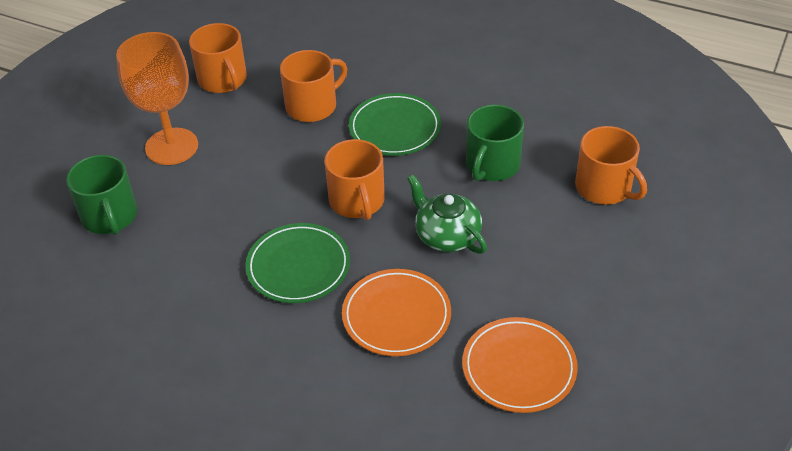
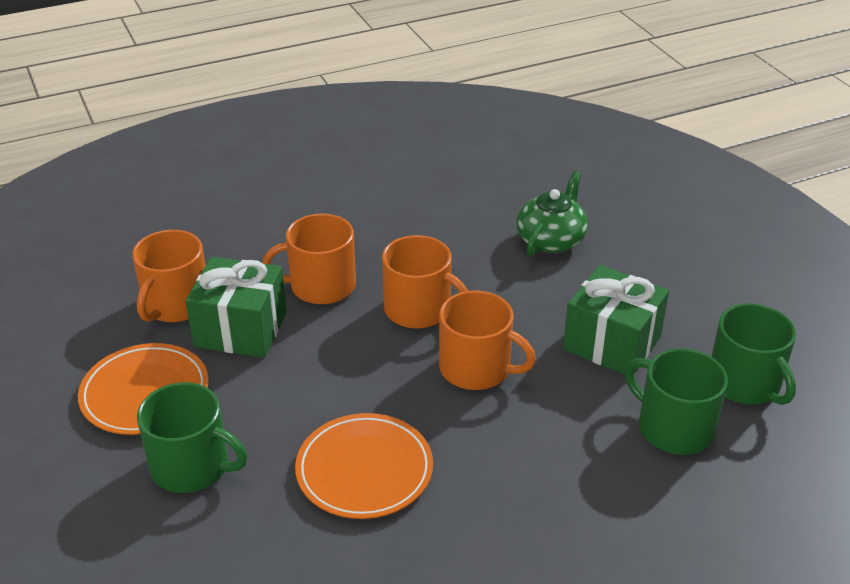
green gift: 0 -> 2
green mug: 2 -> 3
green plate: 2 -> 0
orange goblet: 1 -> 0

